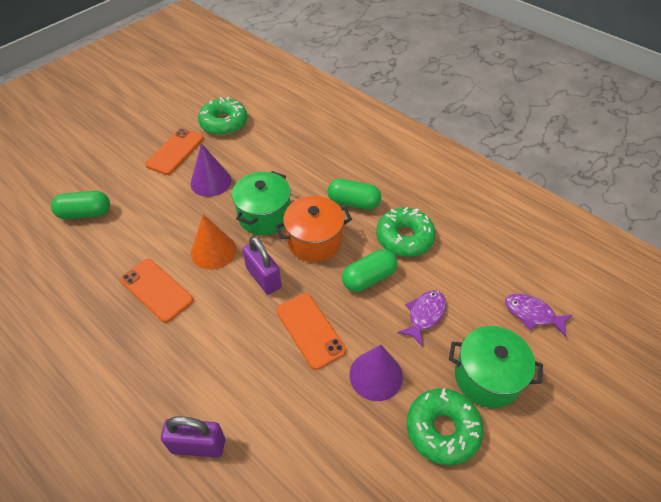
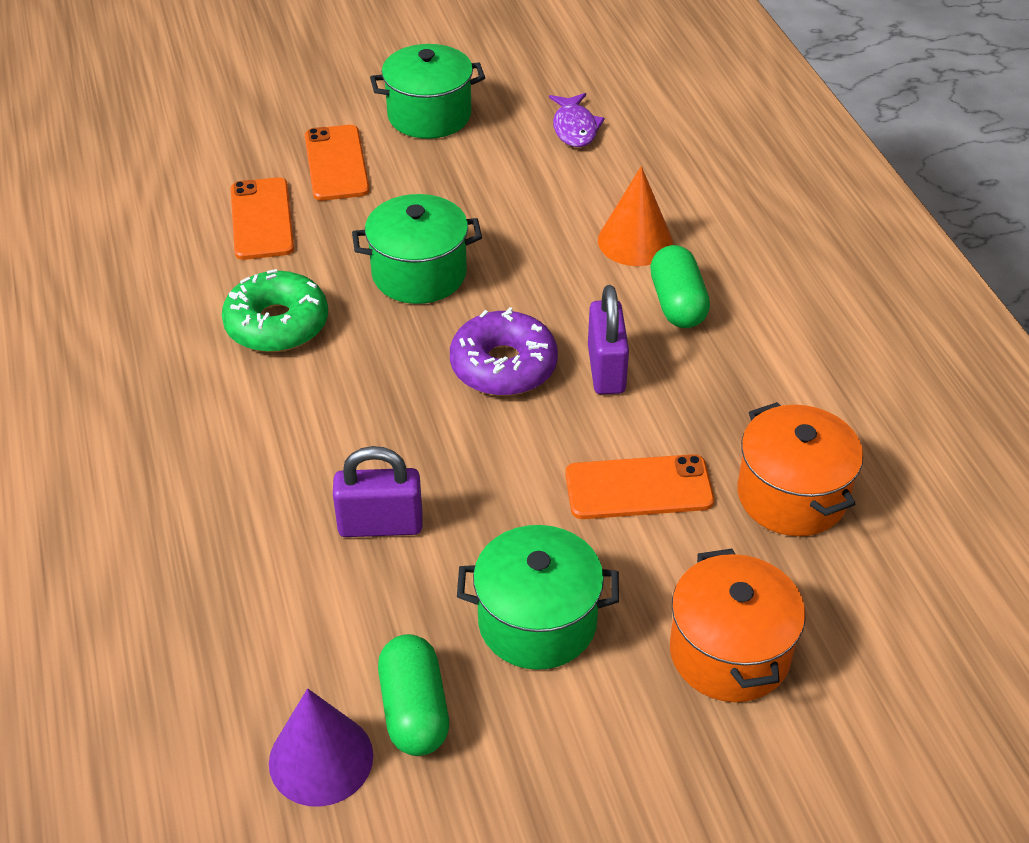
green capsule: 3 -> 2
green donut: 3 -> 1
green pot: 2 -> 3
orange pot: 1 -> 2
purple cone: 2 -> 1
purple donut: 0 -> 1
purple fish: 2 -> 1

